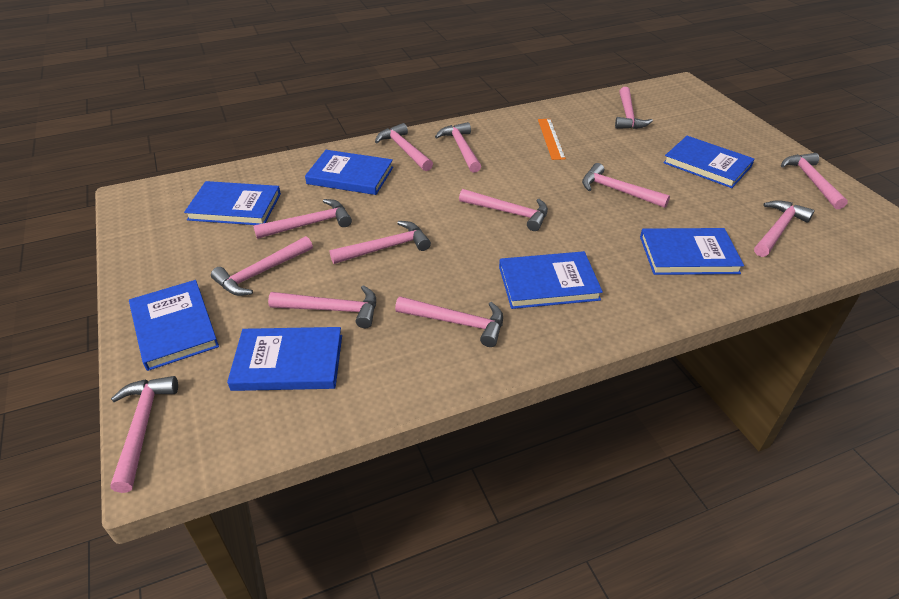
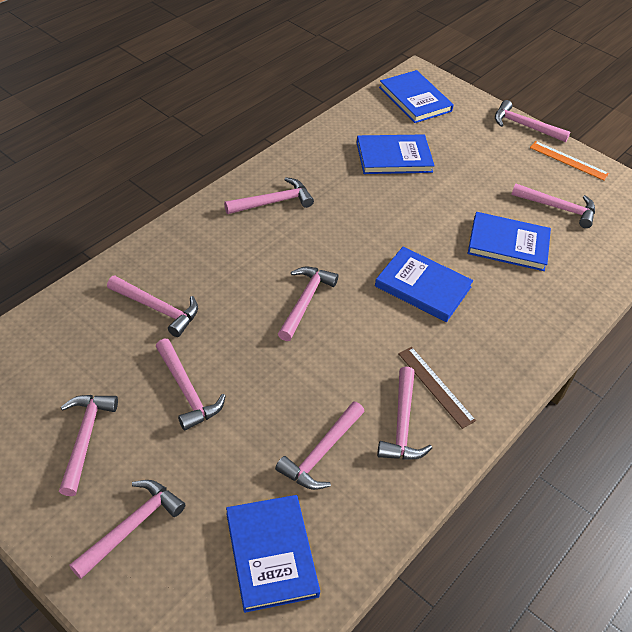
blue book: 7 -> 5
brown ruler: 0 -> 1
pink hammer: 13 -> 10

